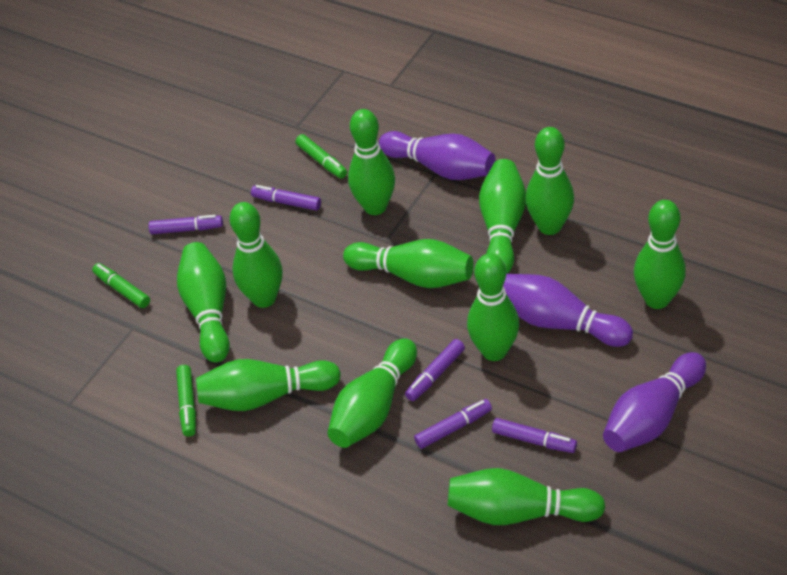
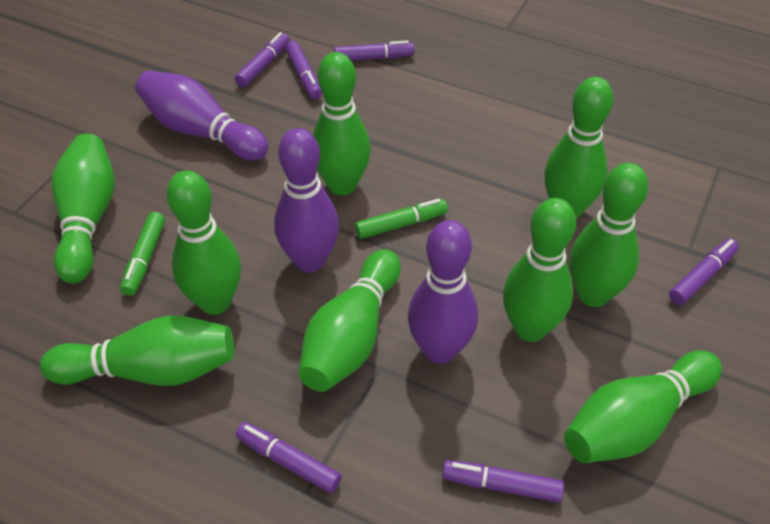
green bowling pin: 11 -> 9
green marker: 3 -> 2
purple marker: 5 -> 6

